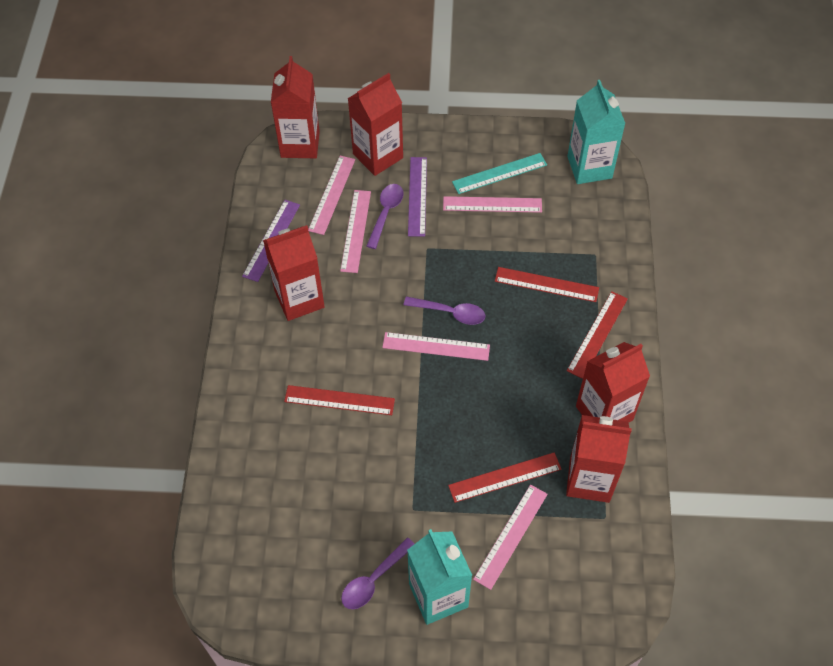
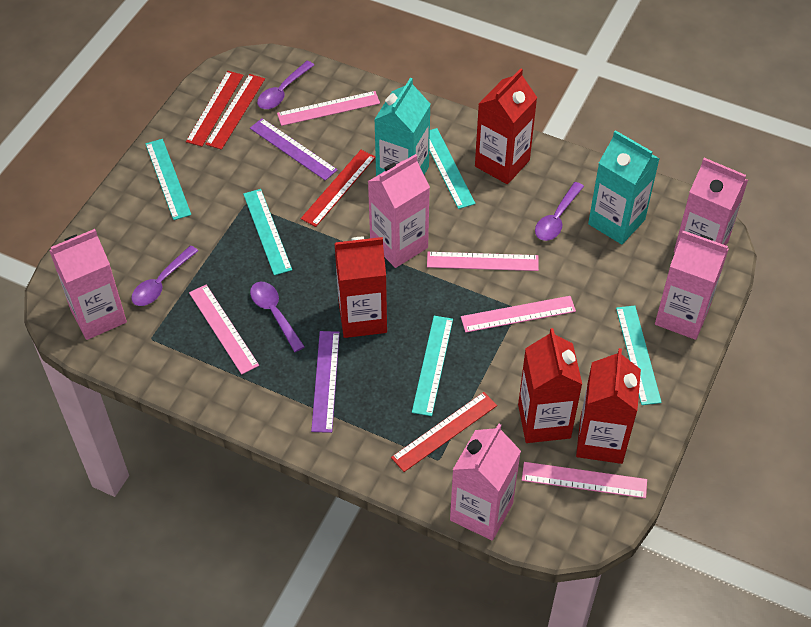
pink carton: 0 -> 5
purple spoon: 3 -> 4
red carton: 5 -> 4
turquoise ruler: 1 -> 5

